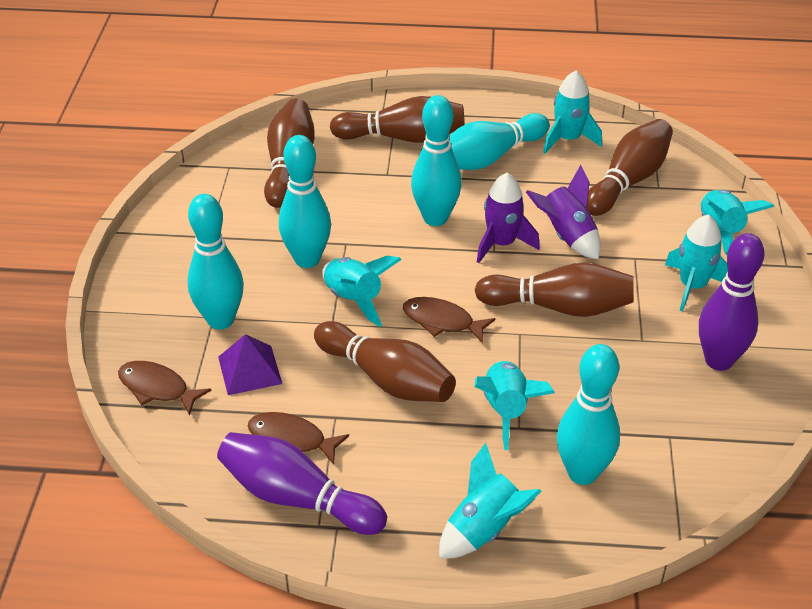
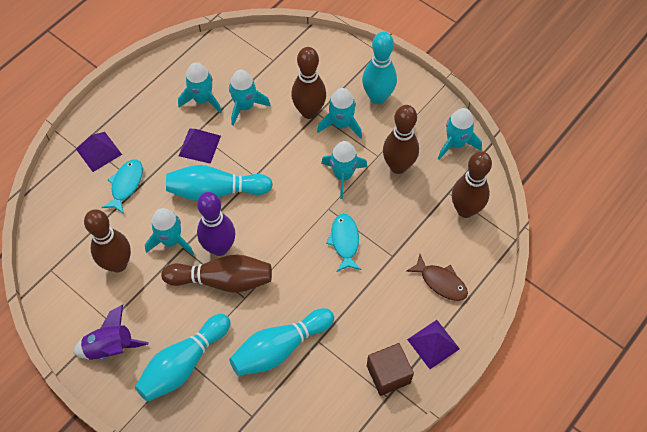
brown cube: 0 -> 1
brown fish: 3 -> 1
purple bowling pin: 2 -> 1
purple pyramid: 1 -> 3
purple rocket: 2 -> 1
turquoise bowling pin: 5 -> 4
turquoise fish: 0 -> 2

